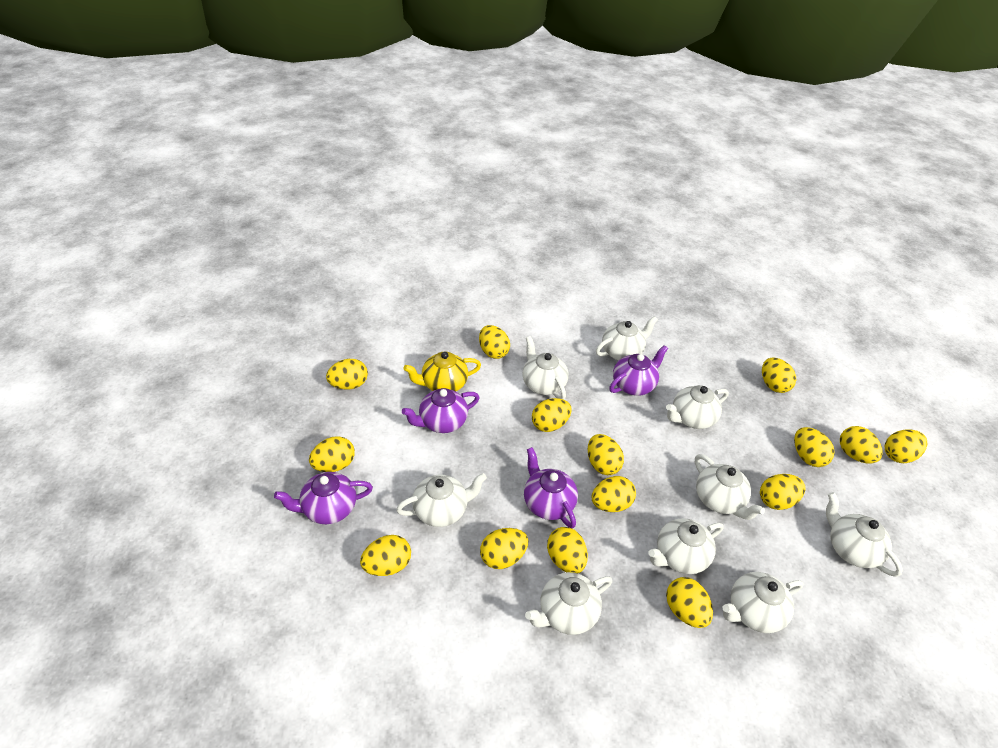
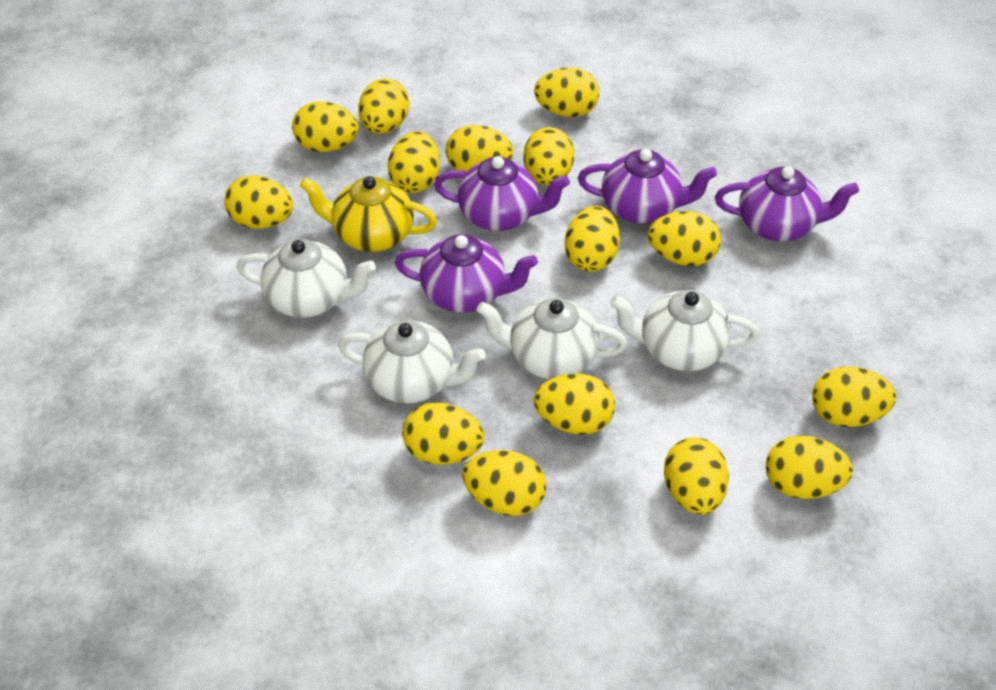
white teapot: 9 -> 4

